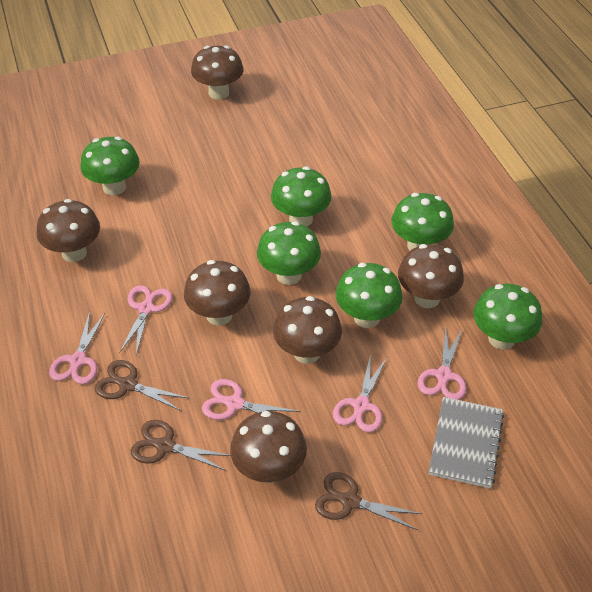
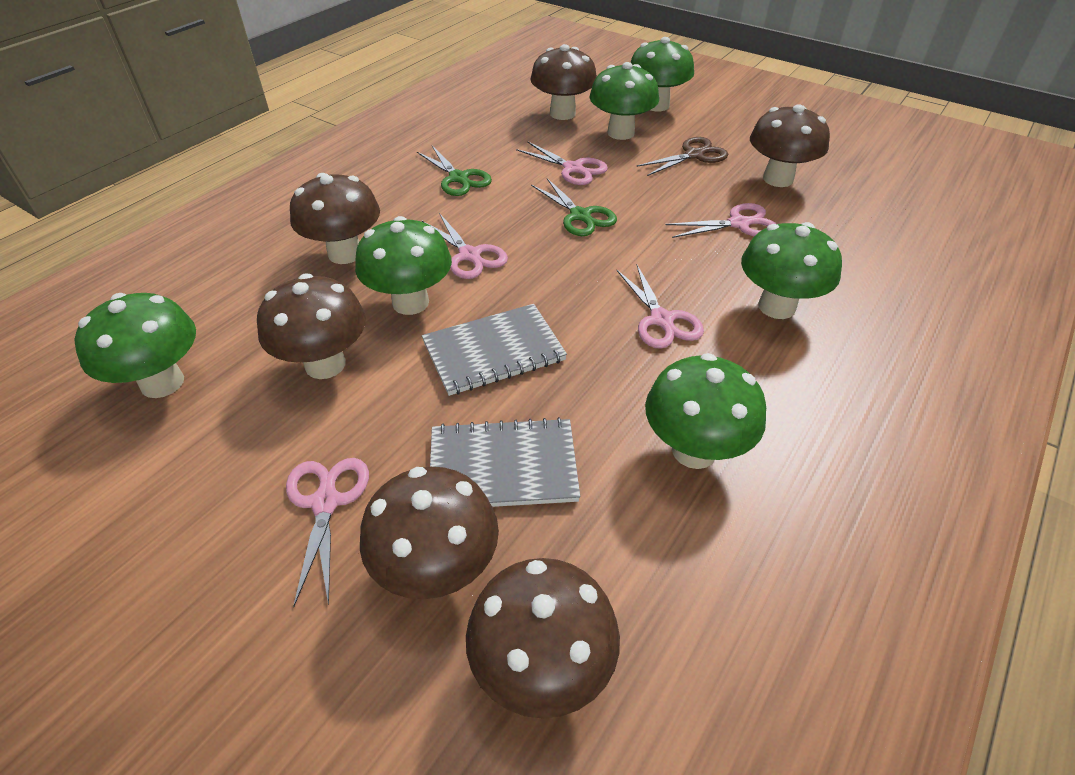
brown scissors: 3 -> 1
green scissors: 0 -> 2
grey notebook: 1 -> 2

